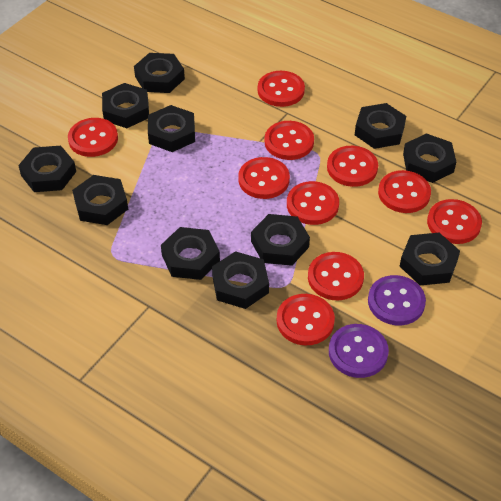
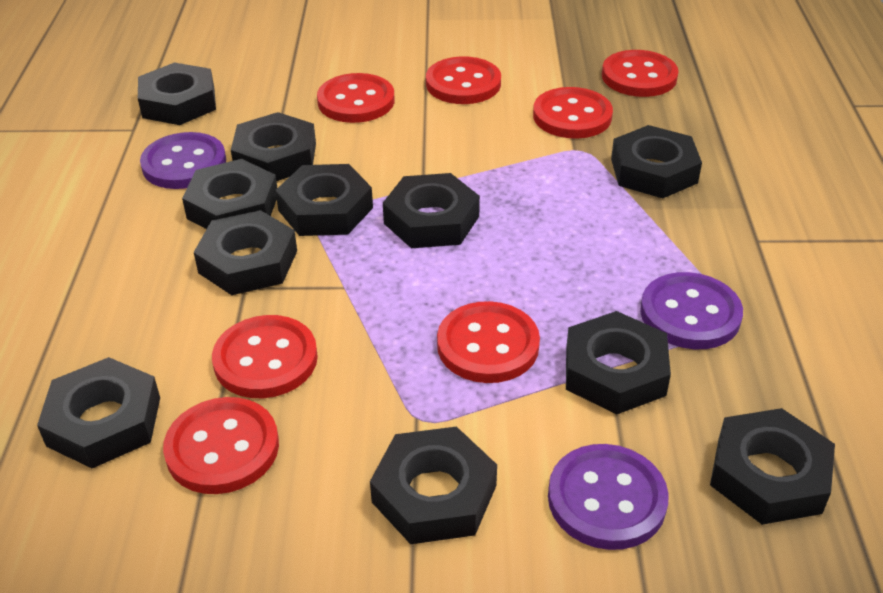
purple button: 2 -> 3
red button: 10 -> 7

